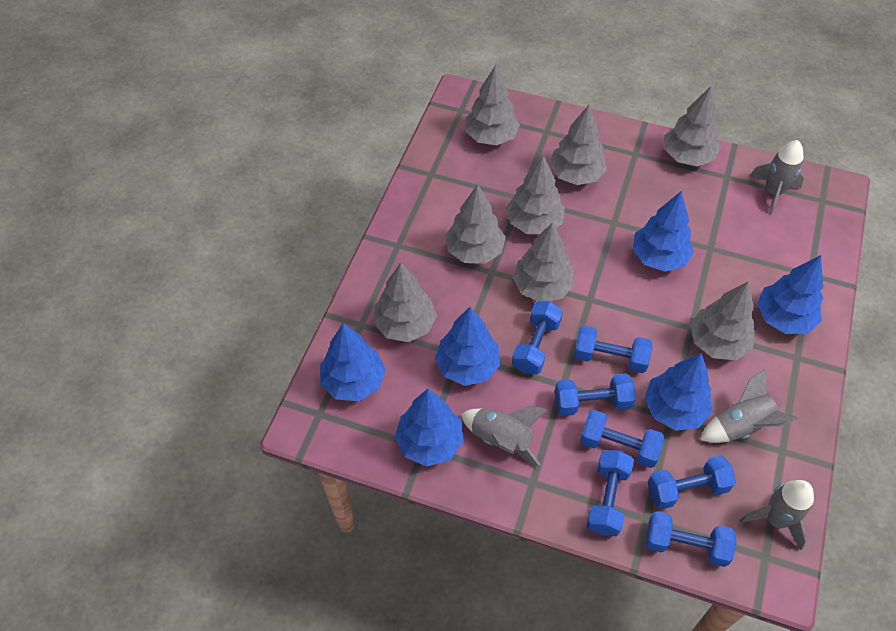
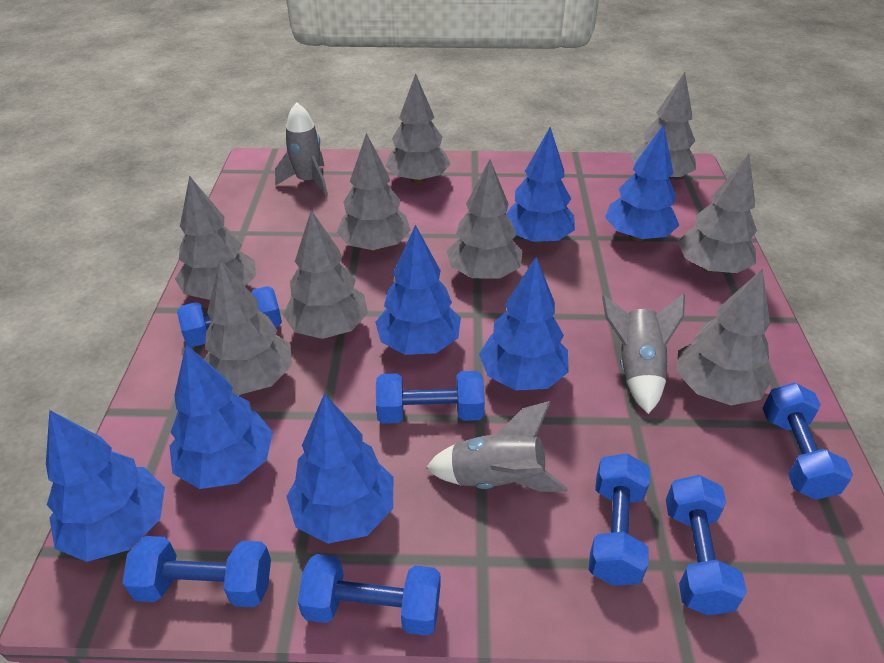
blue tree: 6 -> 7
grey rocket: 4 -> 3
grey tree: 8 -> 9

